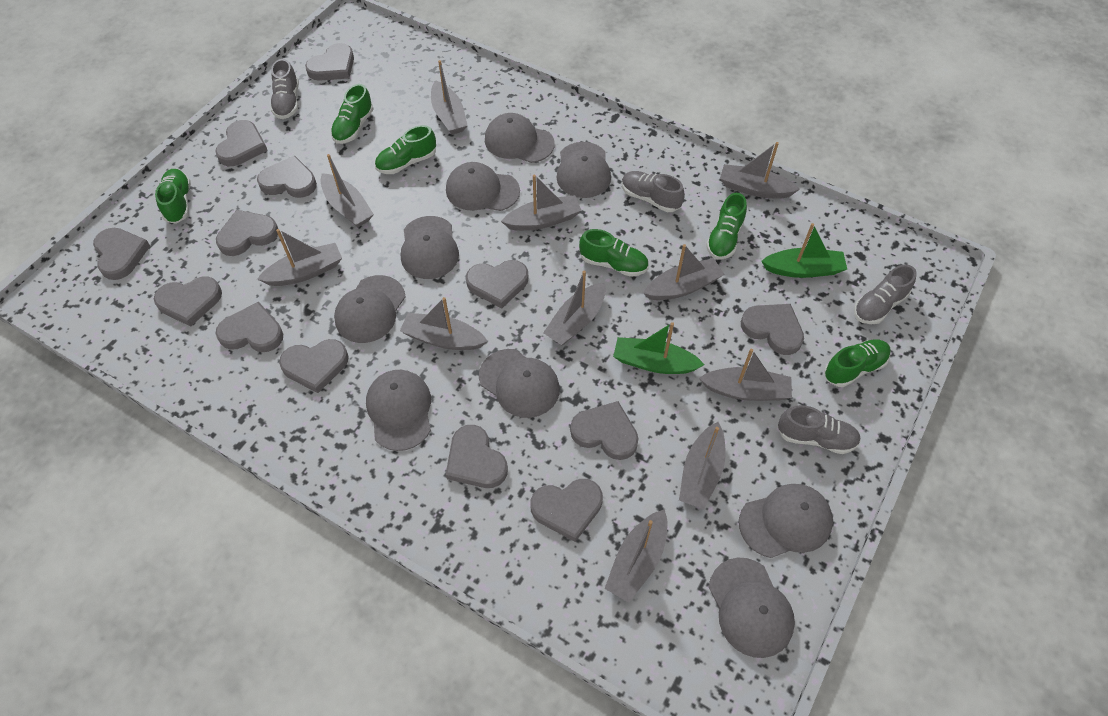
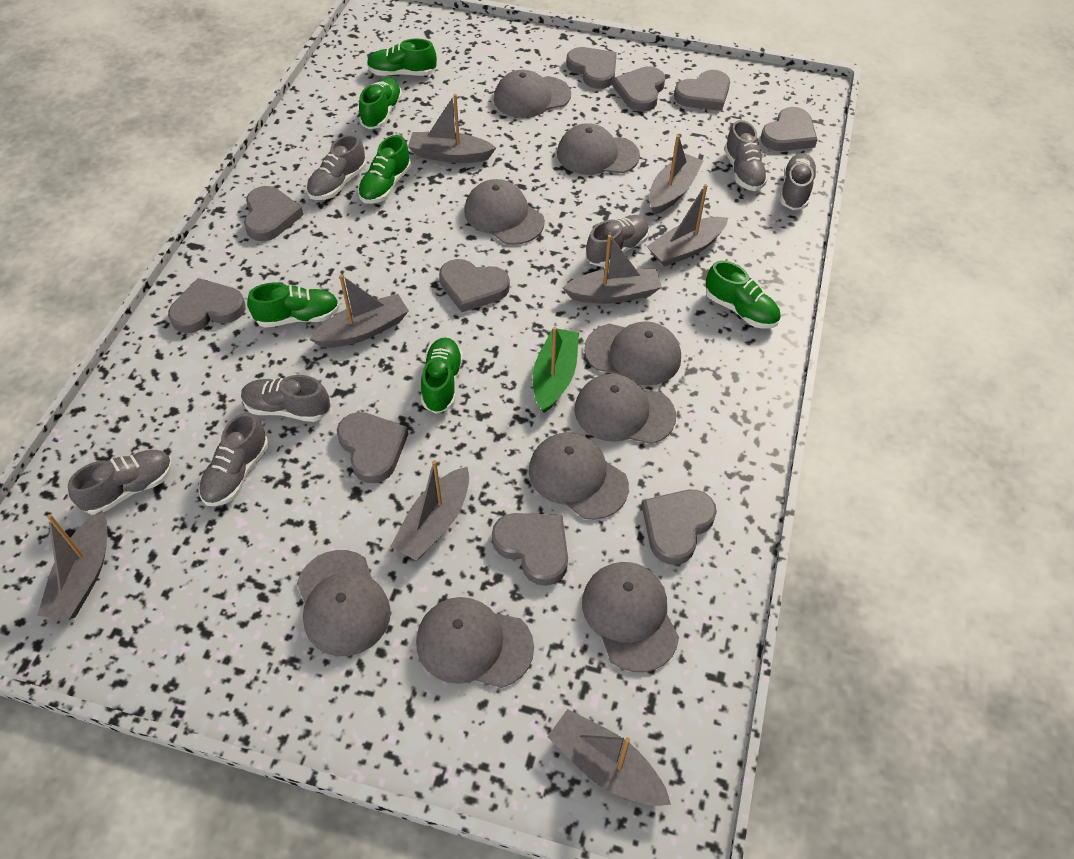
green boat: 2 -> 1
grey boat: 11 -> 8
grey heart: 13 -> 10
grey shoe: 4 -> 7

